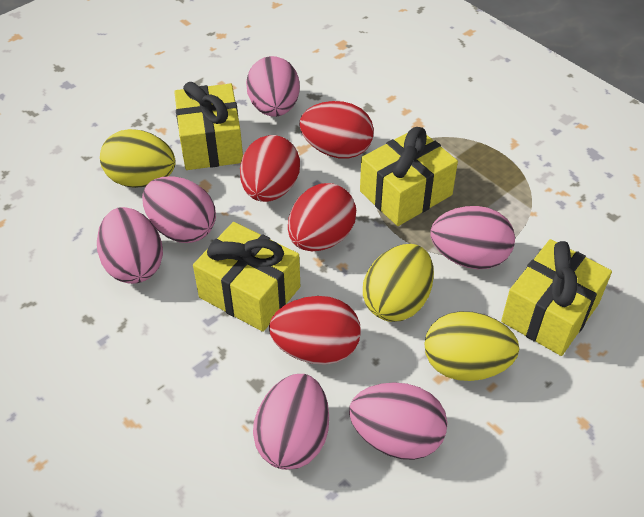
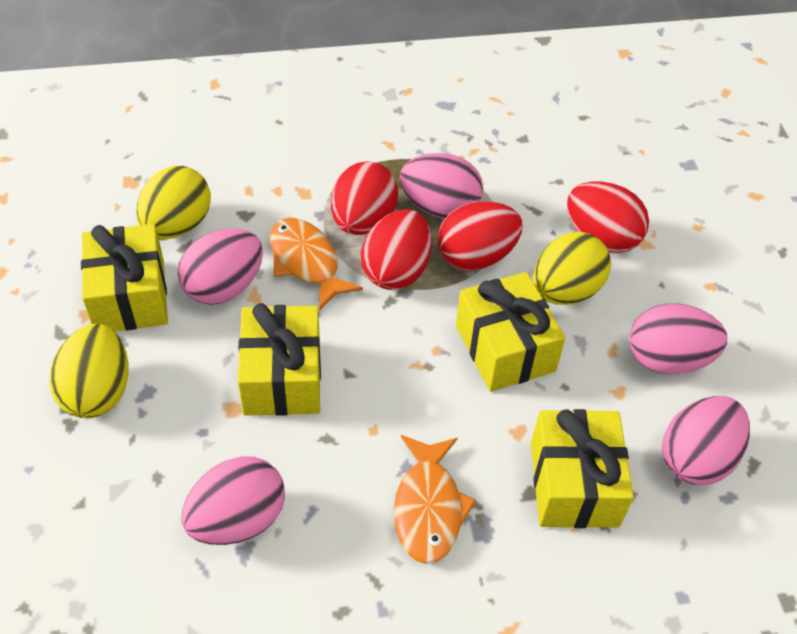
orange fish: 0 -> 2
pink egg: 6 -> 5

